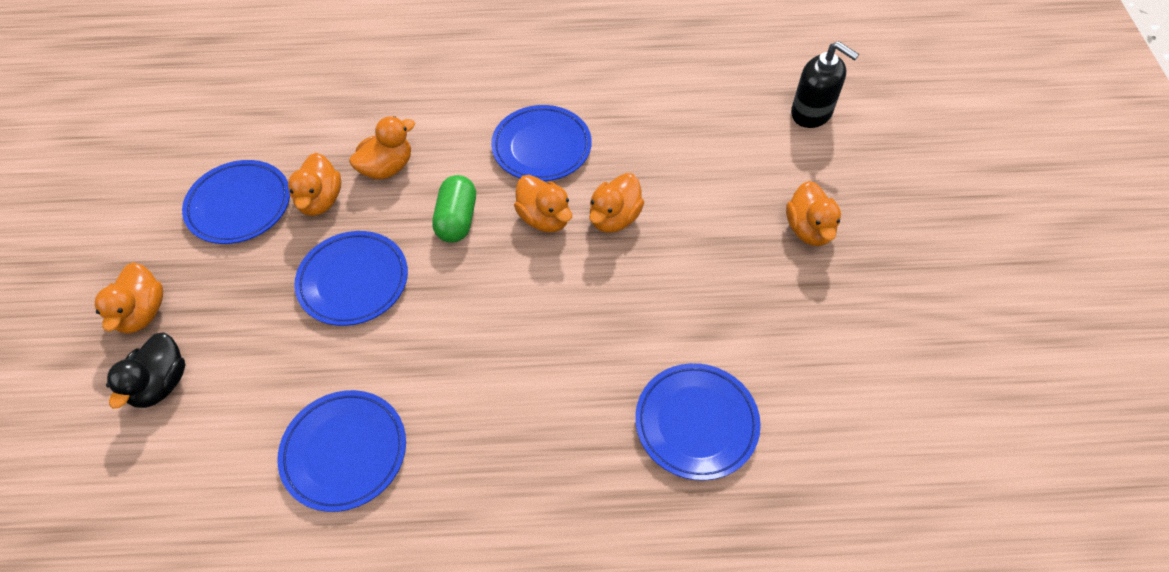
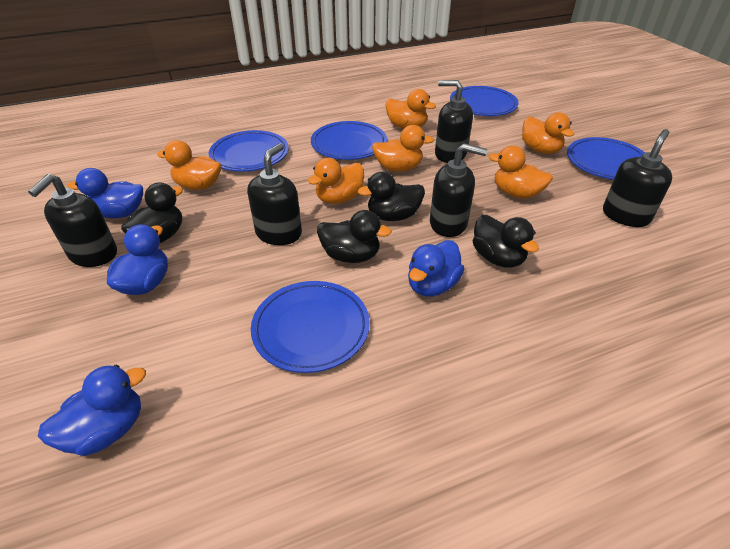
black duck: 1 -> 4
black soap dispenser: 1 -> 5
blue duck: 0 -> 4
green capsule: 1 -> 0

